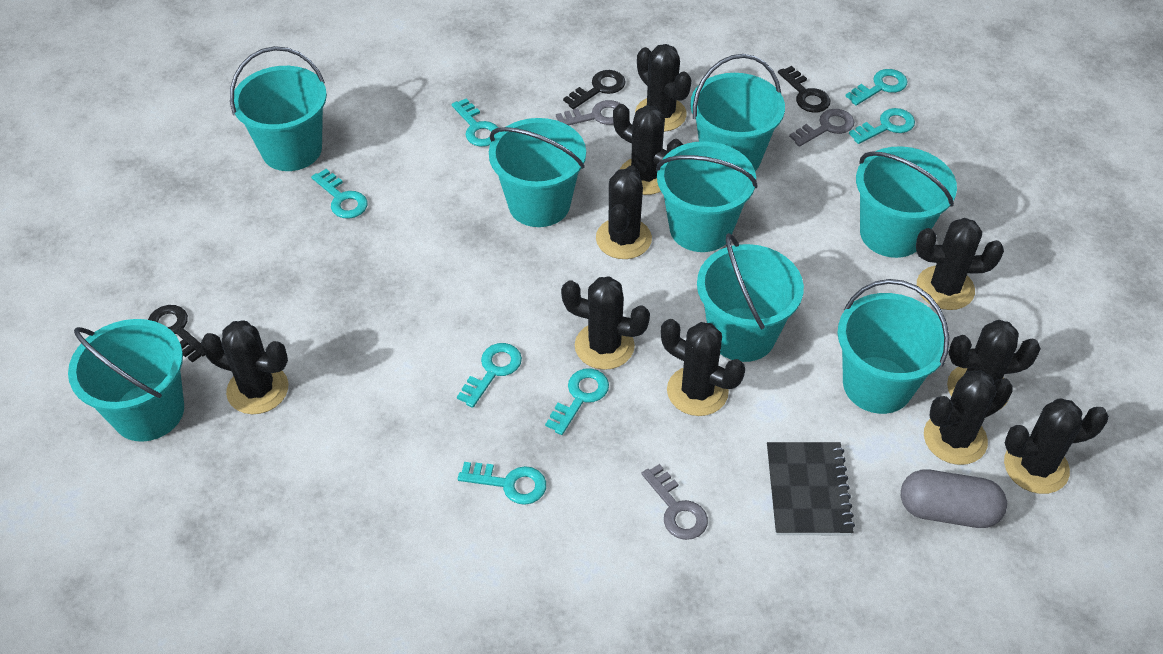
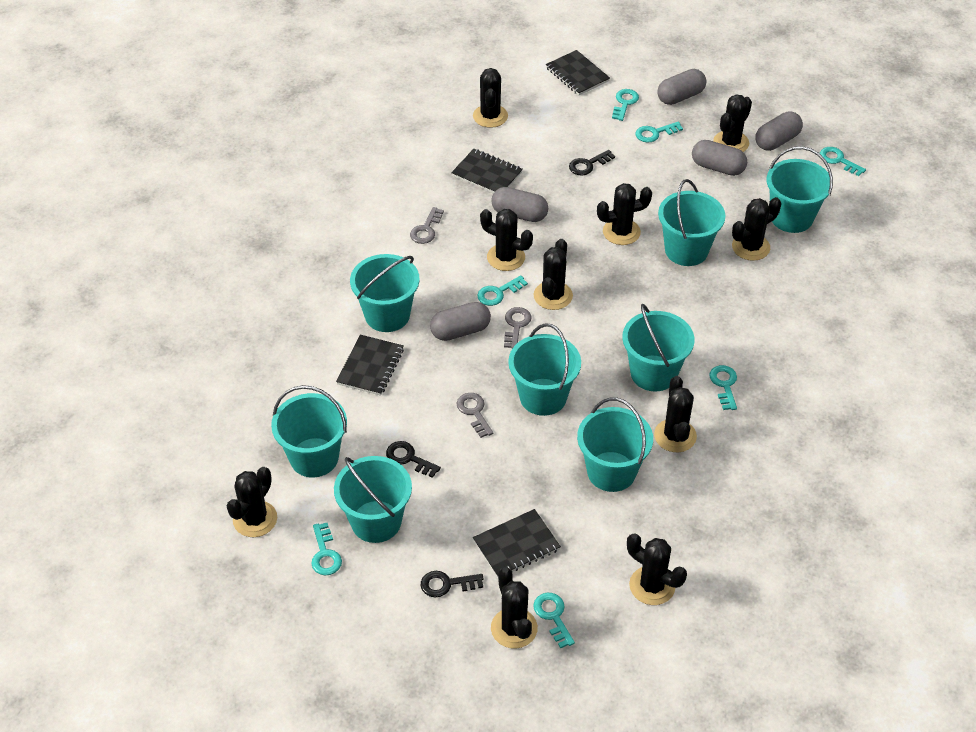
black notebook: 1 -> 4
grey capsule: 1 -> 5

